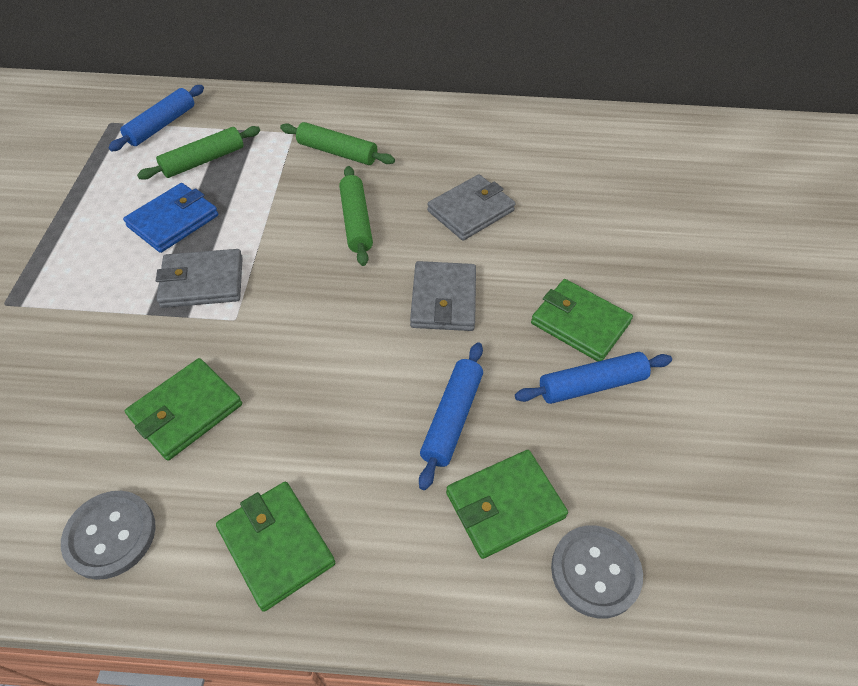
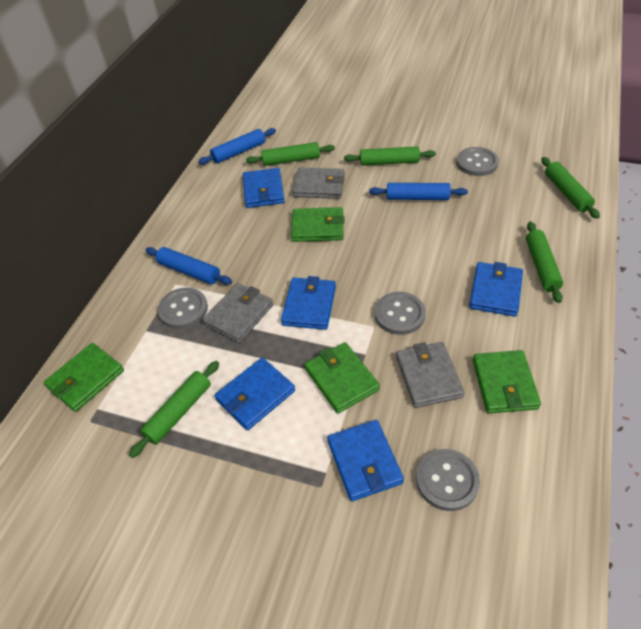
blue wallet: 1 -> 5
green rolling pin: 3 -> 5
grey button: 2 -> 4

